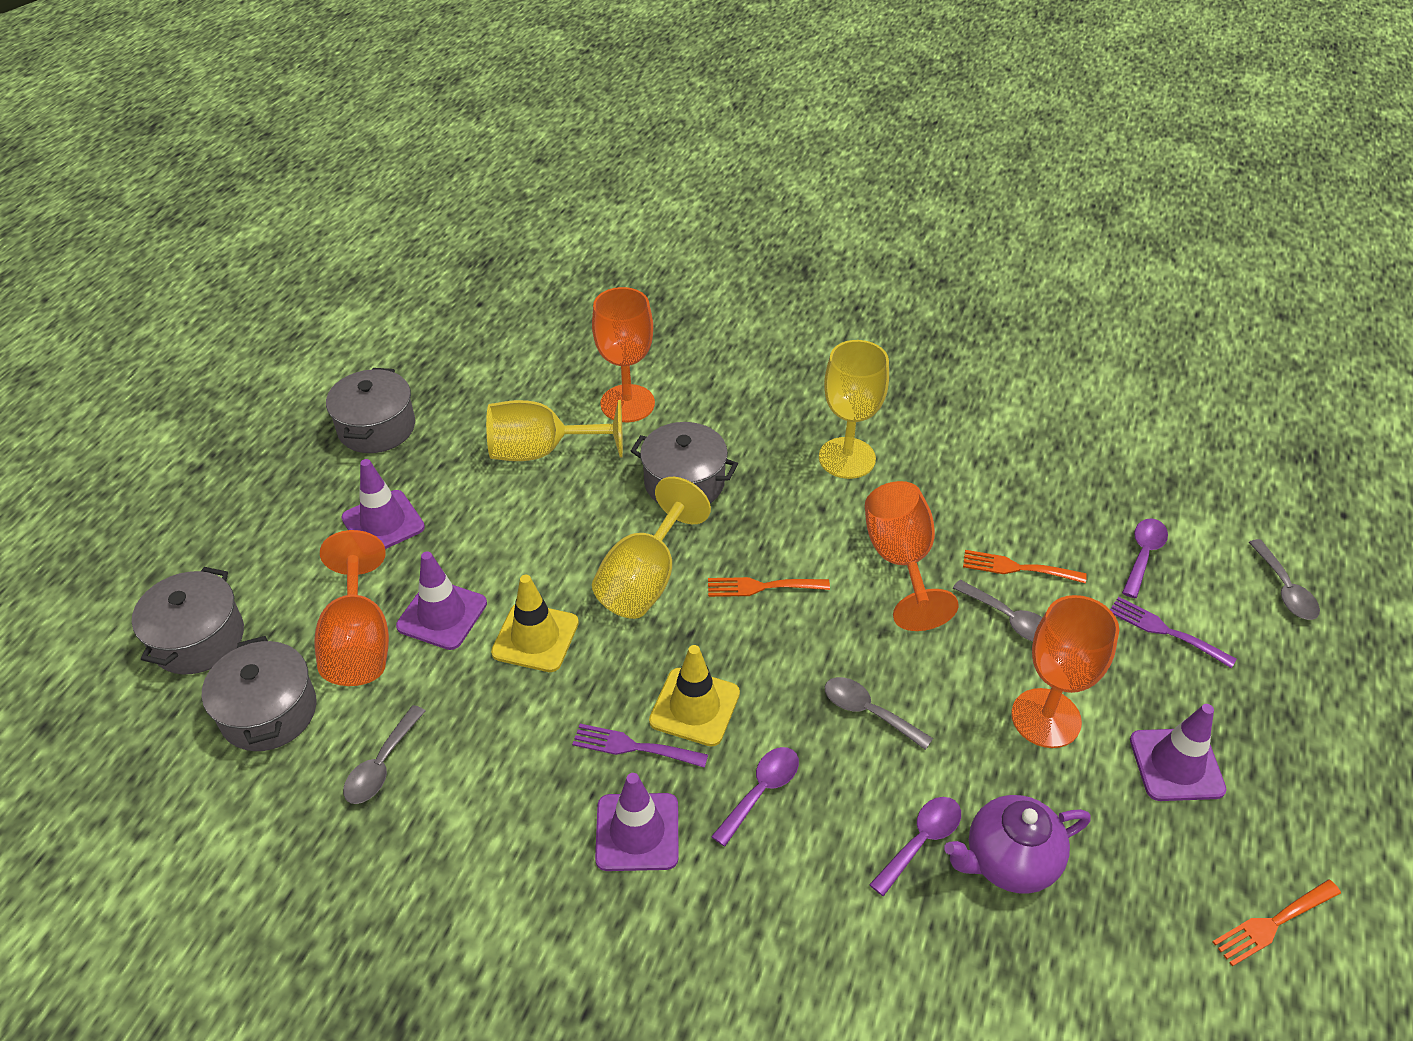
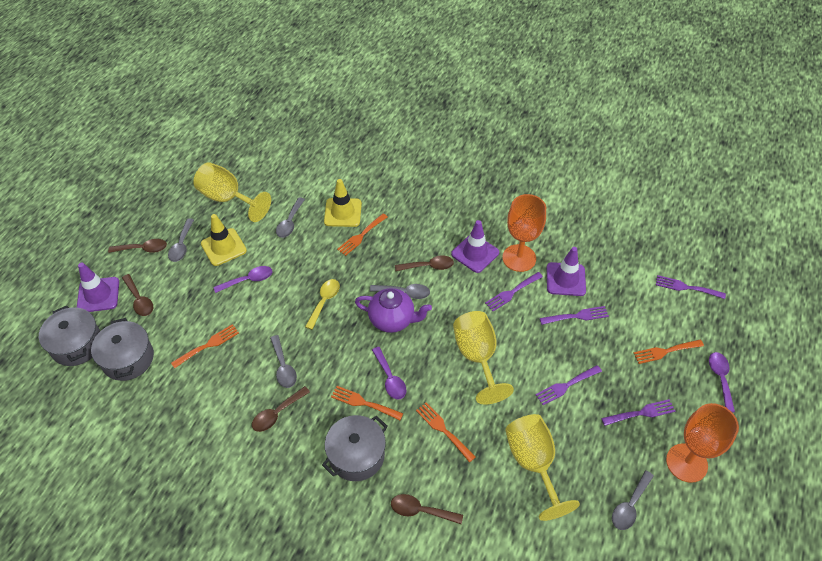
brown spoon: 0 -> 5
grey pot: 4 -> 3
grey spoon: 4 -> 5
orange fork: 3 -> 5
orange goblet: 4 -> 2
purple fork: 2 -> 5
purple traffic cone: 4 -> 3
yellow spoon: 0 -> 1

